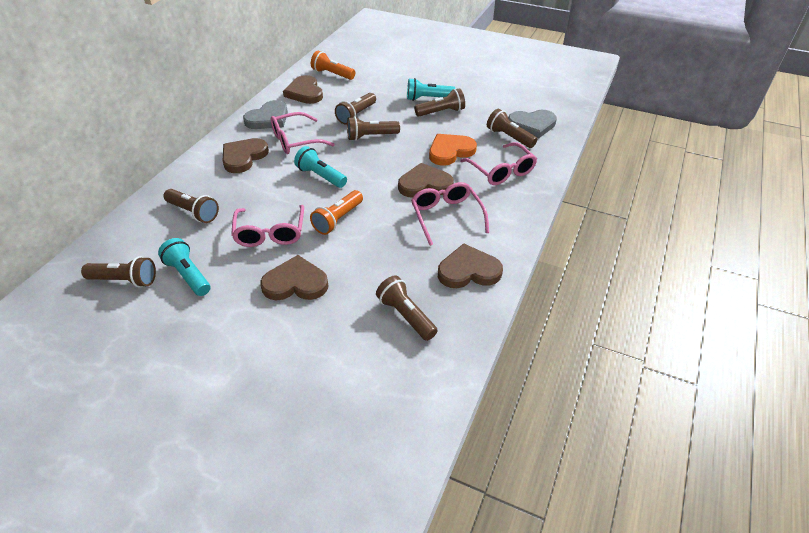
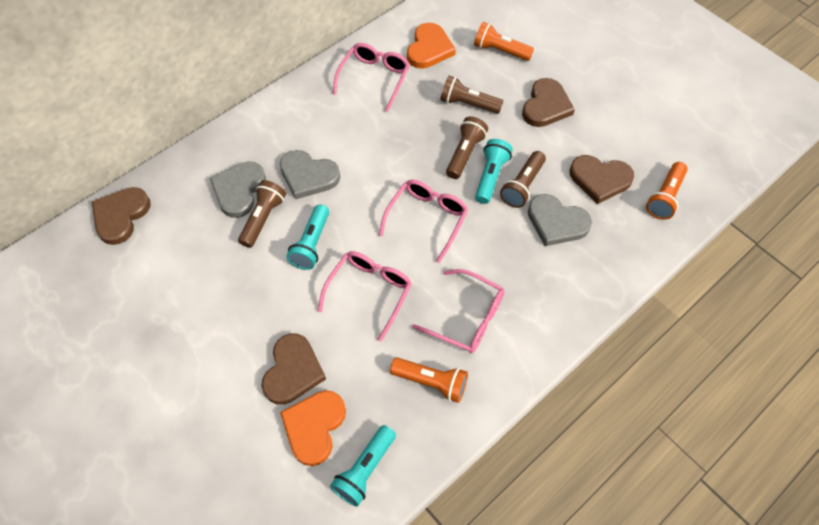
brown flashlight: 7 -> 4
brown heart: 5 -> 4
grey heart: 2 -> 3
orange flashlight: 2 -> 3
orange heart: 1 -> 2

